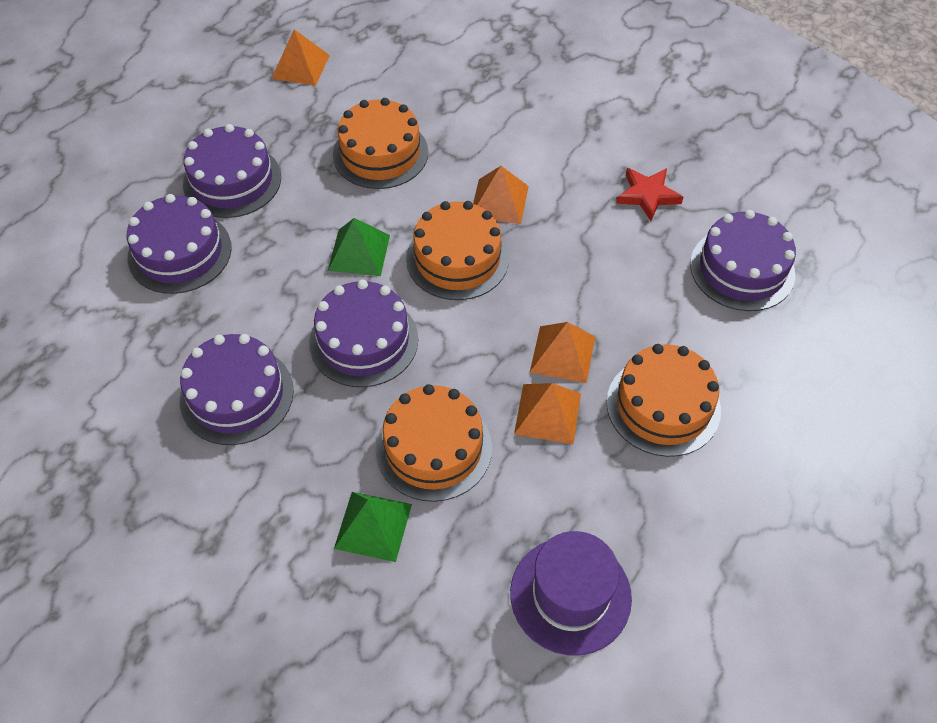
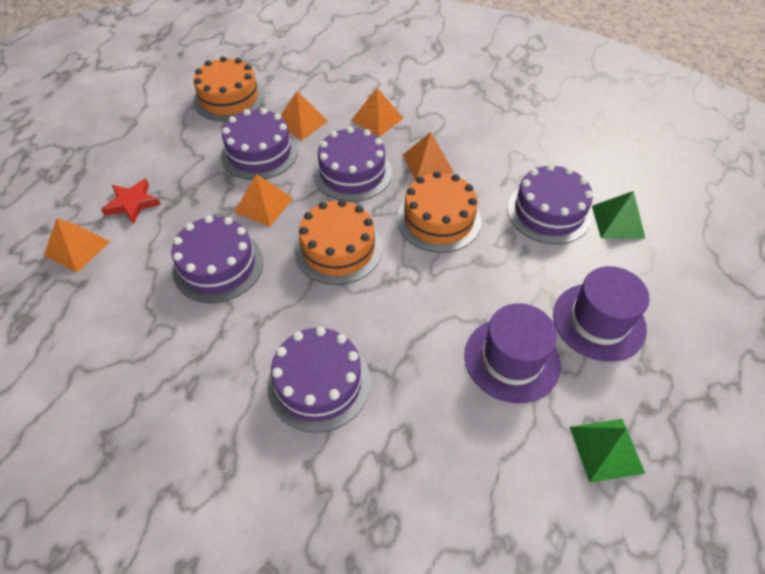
orange cake: 4 -> 3
orange pyramid: 4 -> 5
purple hat: 1 -> 2

